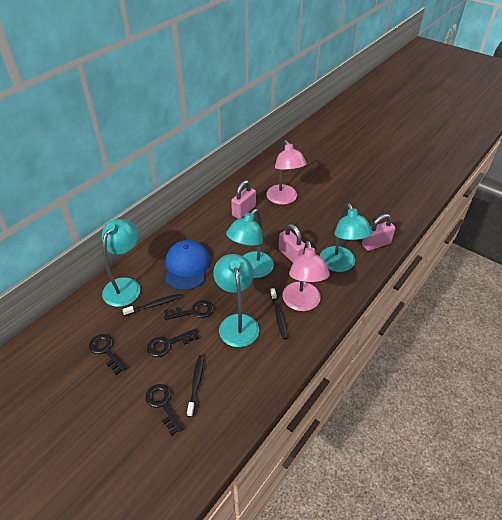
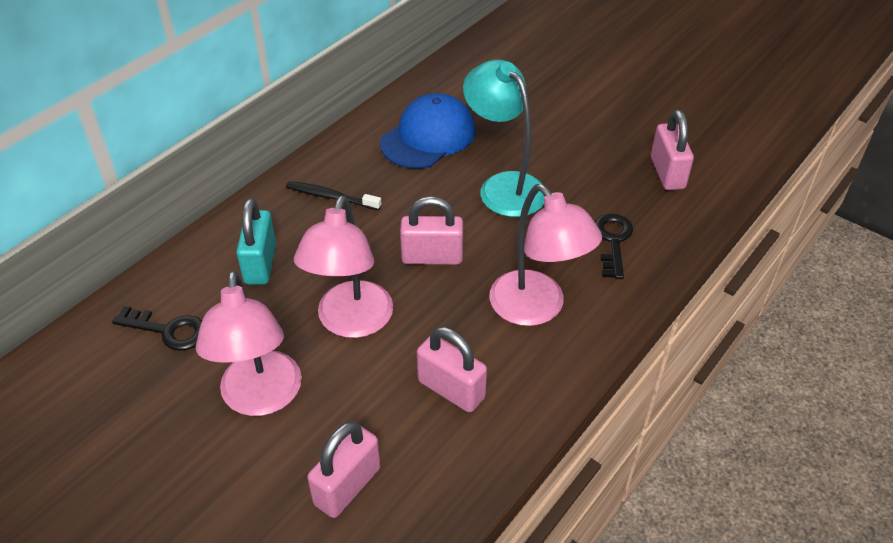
black key: 4 -> 2
black toothbrush: 3 -> 1
pink lamp: 2 -> 3
pink padlock: 3 -> 4
turquoise lamp: 4 -> 1
turquoise padlock: 0 -> 1

